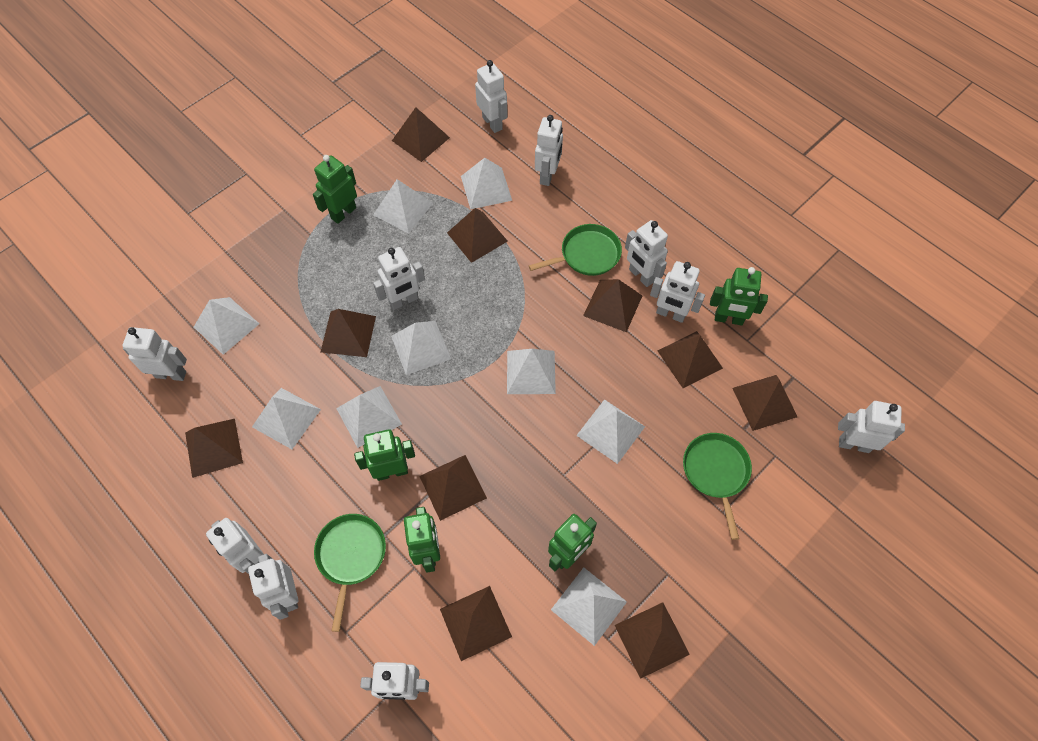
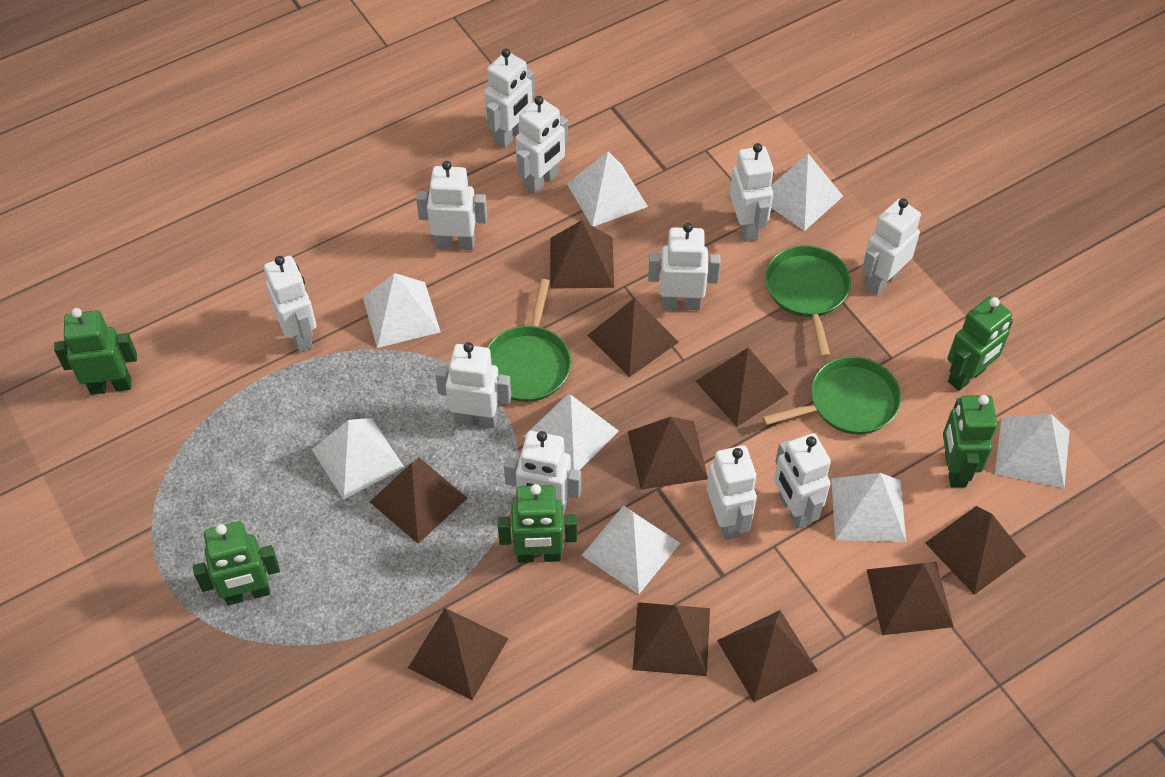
white pyramid: 9 -> 8
white robot: 10 -> 11

